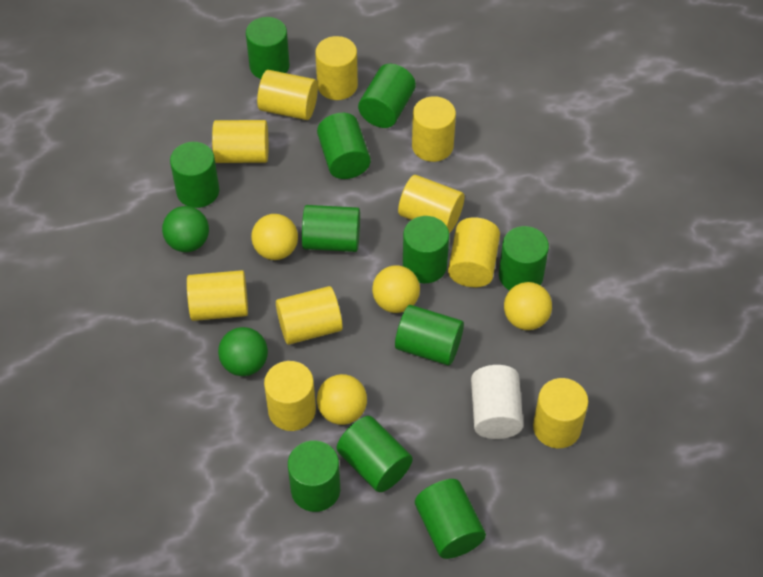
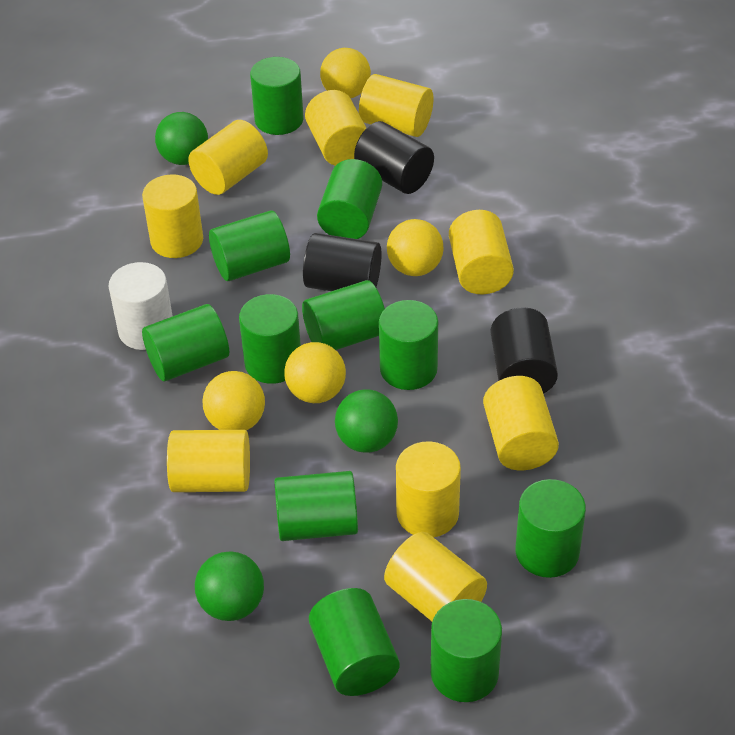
black cylinder: 0 -> 3
green ball: 2 -> 3
yellow cylinder: 10 -> 9

